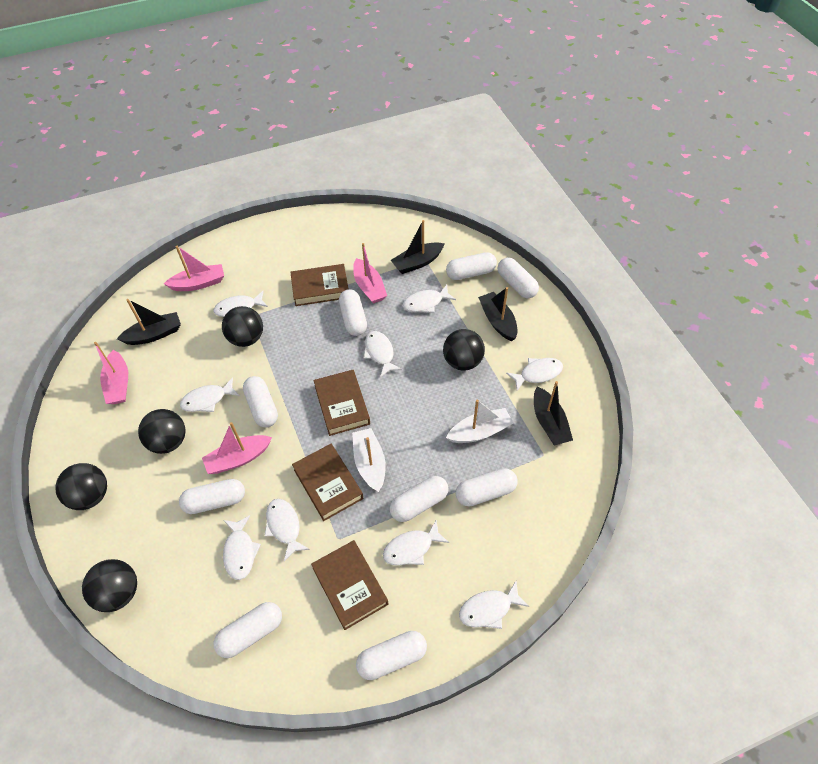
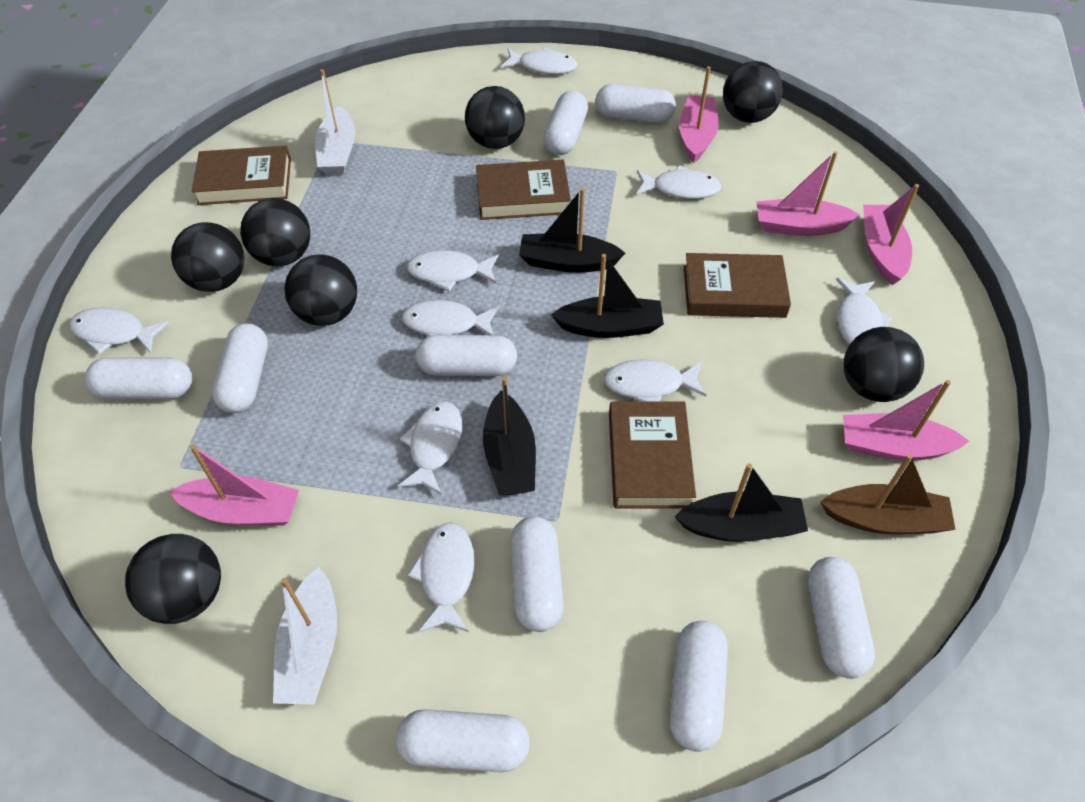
black ball: 5 -> 7
brown boat: 0 -> 1
pink boat: 4 -> 5

